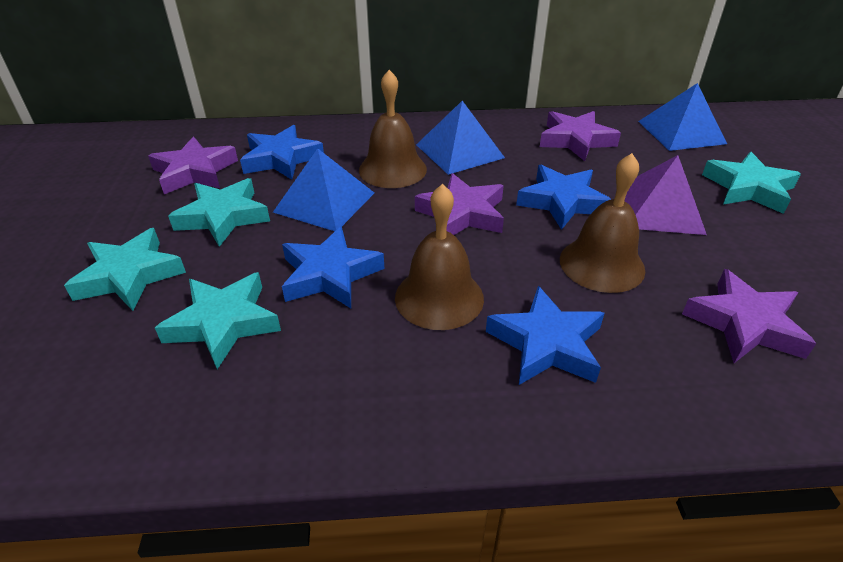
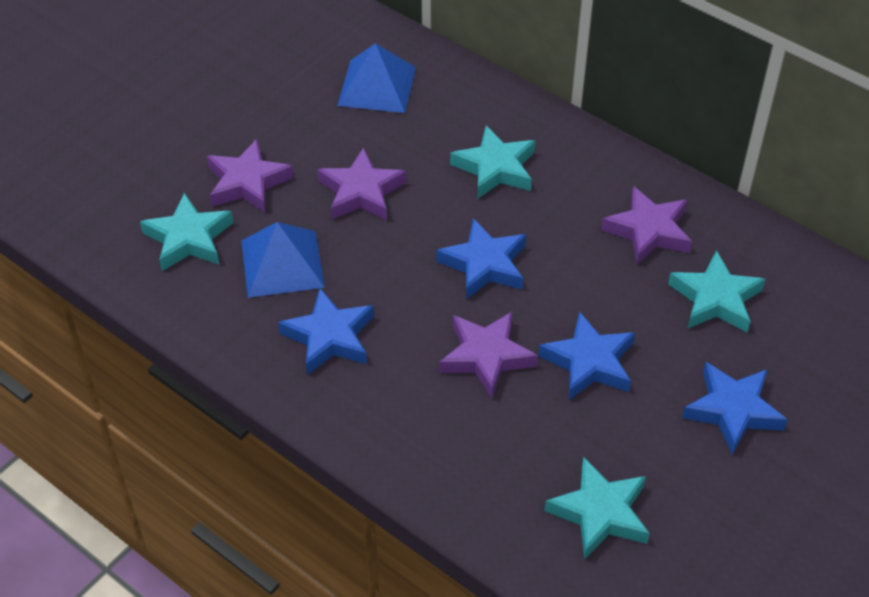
blue pyramid: 3 -> 2
brown bell: 3 -> 0
purple pyramid: 1 -> 0

